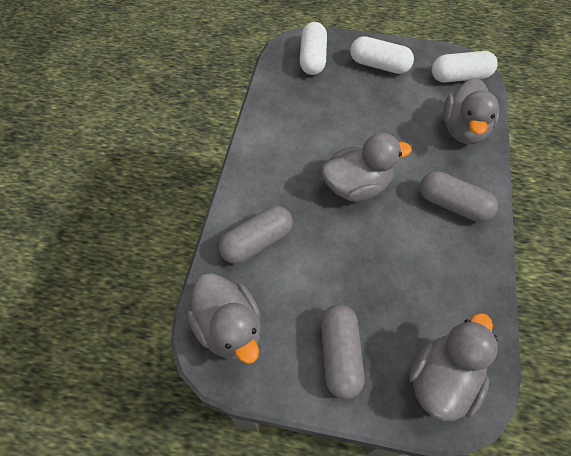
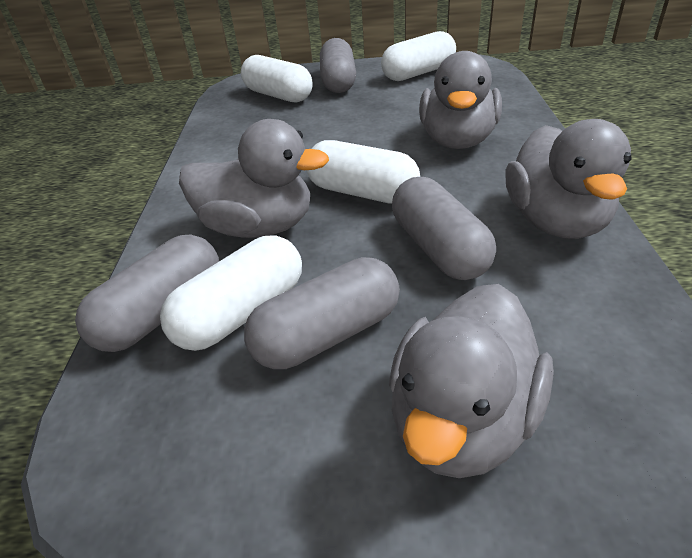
grey capsule: 3 -> 4
white capsule: 3 -> 4

